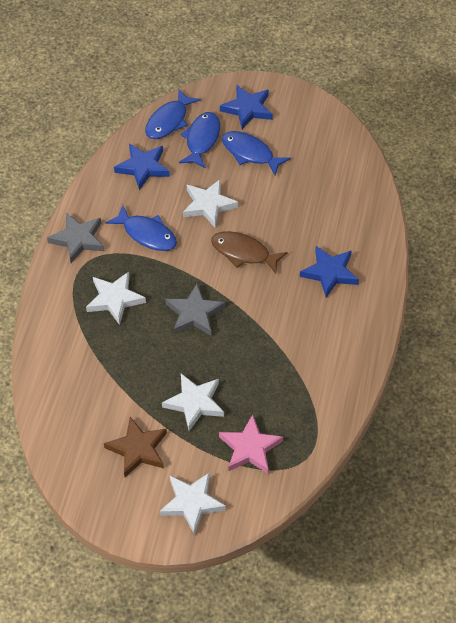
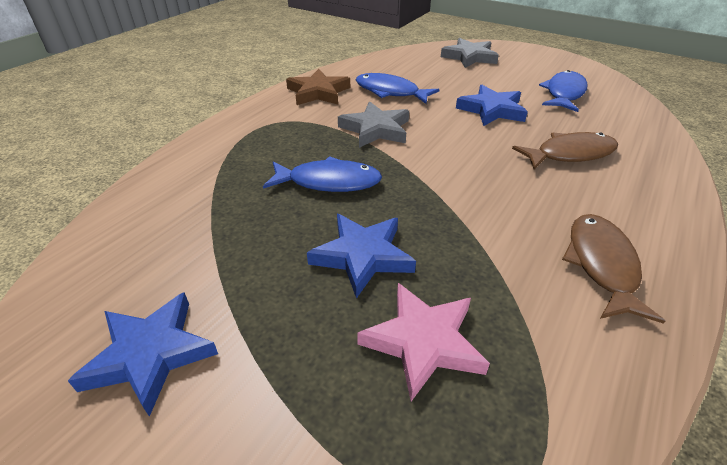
blue fish: 4 -> 3
brown fish: 1 -> 2
white star: 4 -> 0

